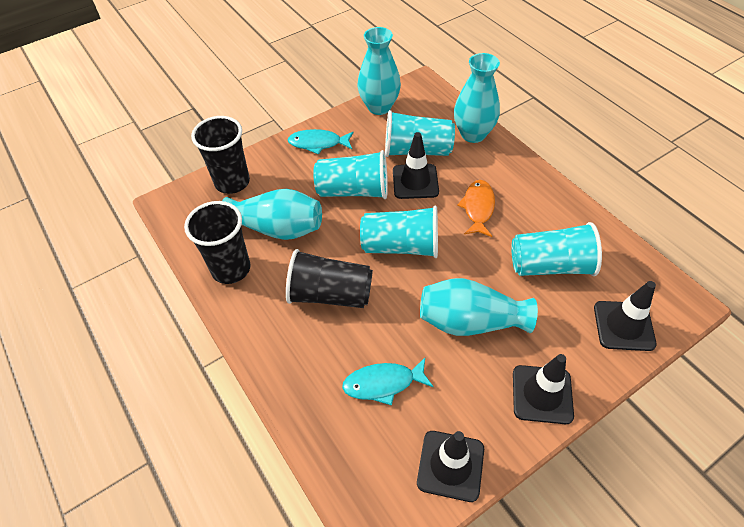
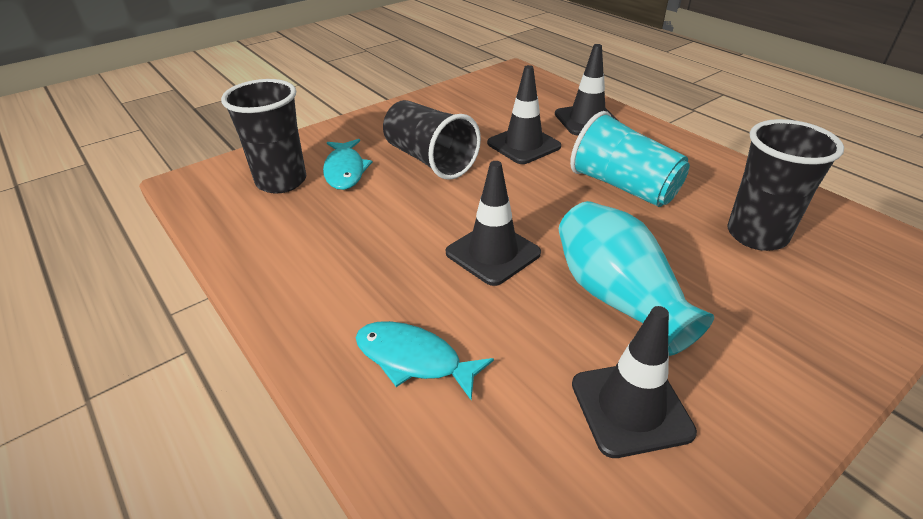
orange fish: 1 -> 0
turquoise cup: 4 -> 1
turquoise vase: 4 -> 1

